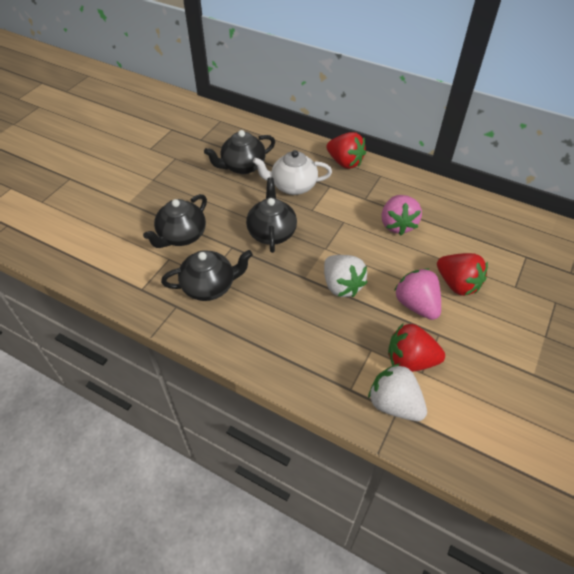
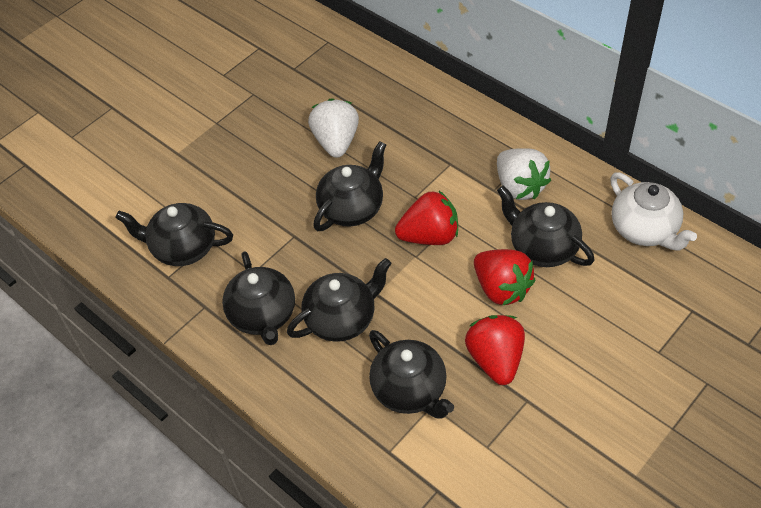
black teapot: 4 -> 6
pink strawberry: 2 -> 0

